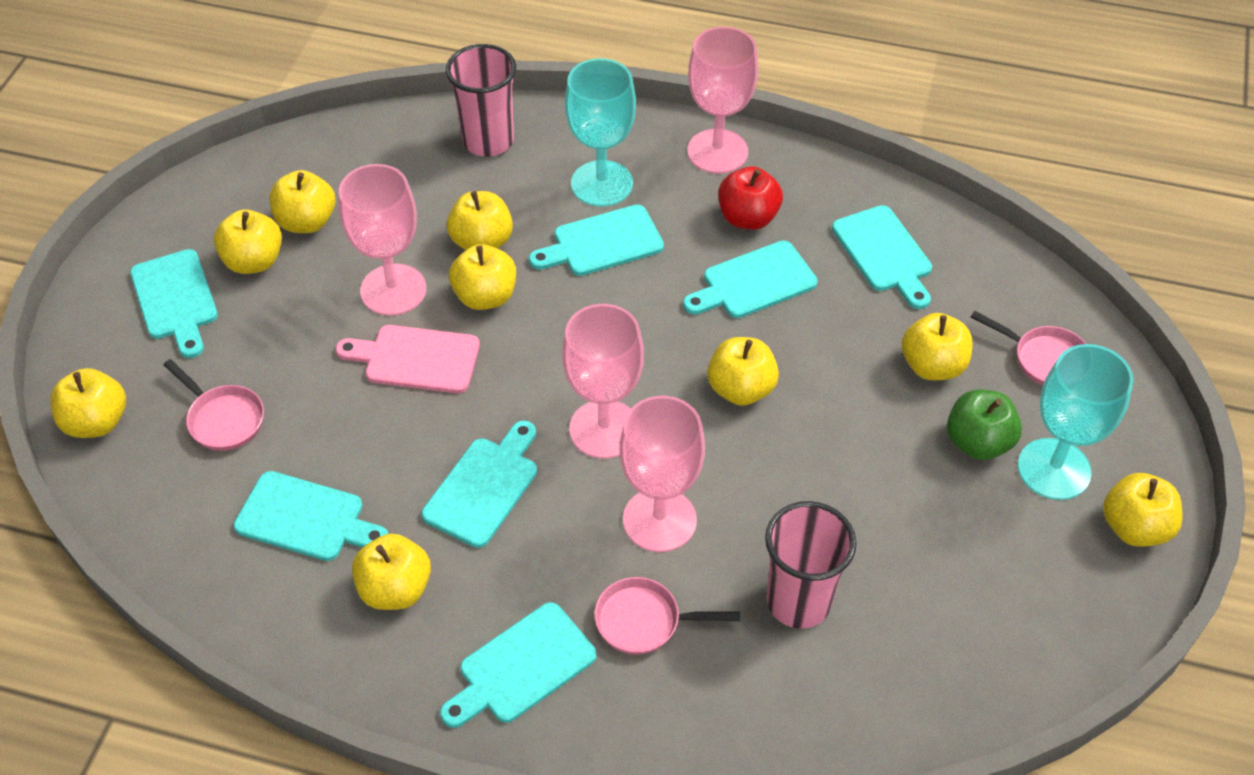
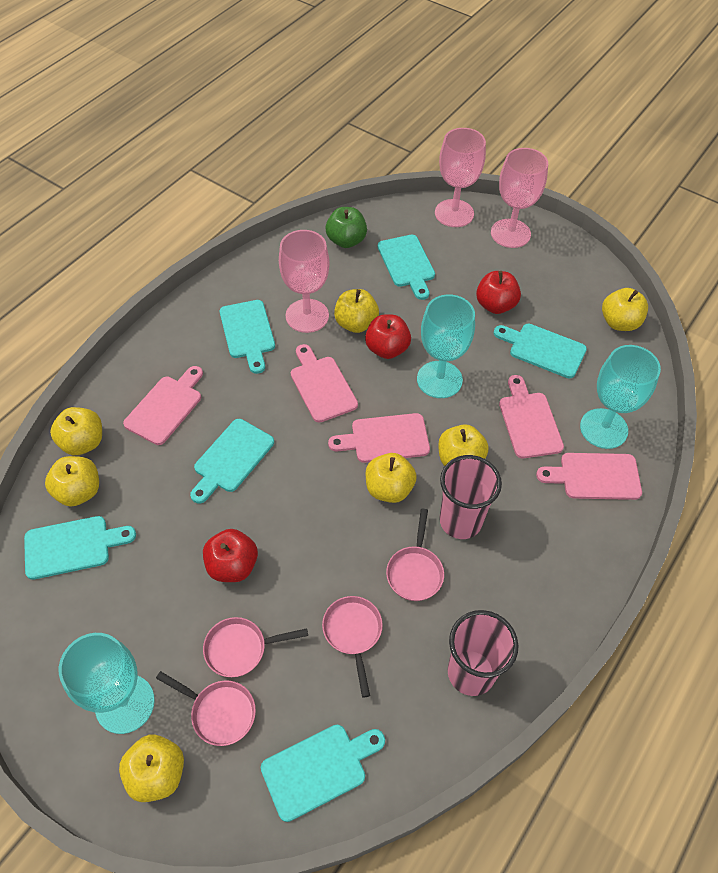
pink cutting board: 1 -> 5
pink goblet: 4 -> 3
pink pan: 3 -> 4
red apple: 1 -> 3
turquoise cutting board: 7 -> 6
turquoise goblet: 2 -> 3
yellow apple: 9 -> 7

